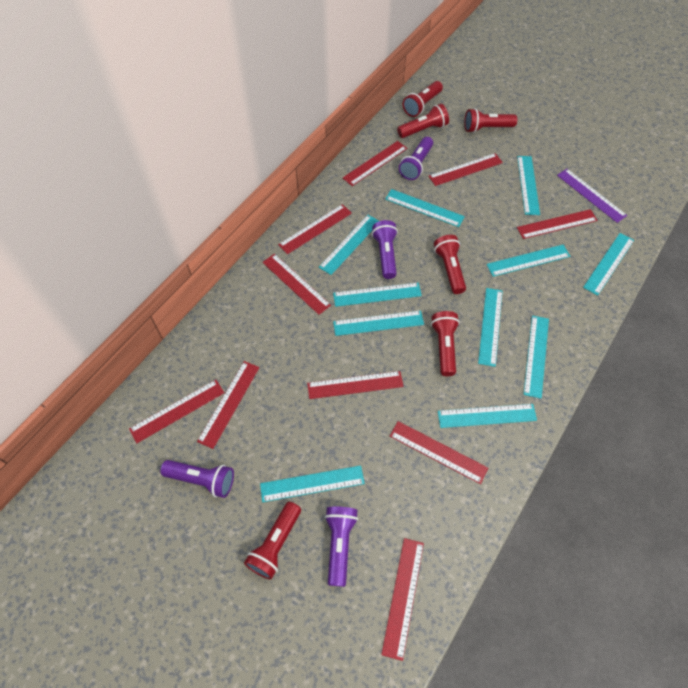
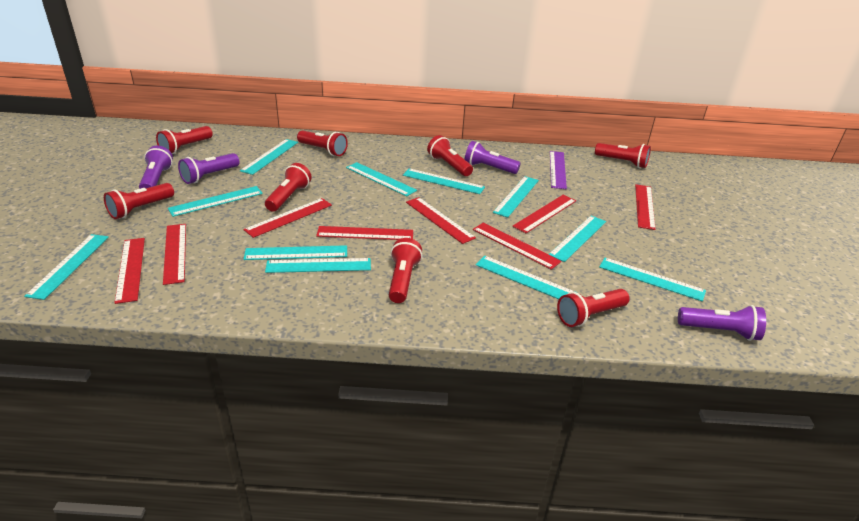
red flashlight: 6 -> 8
red ruler: 10 -> 8

